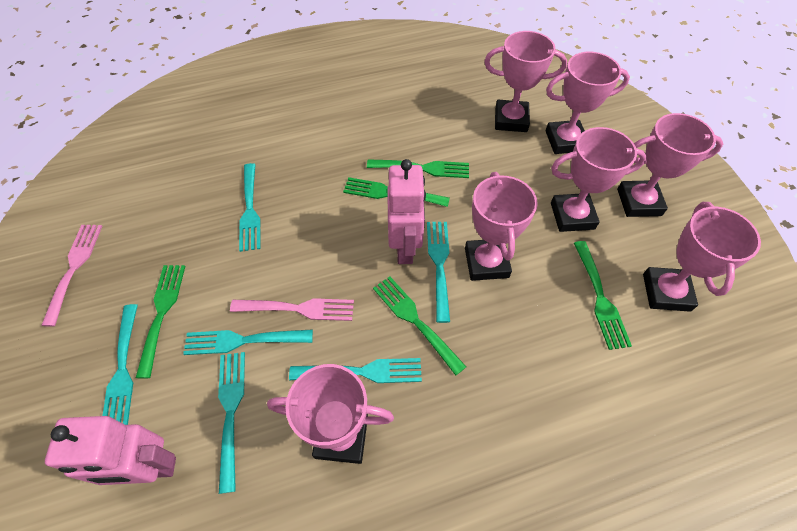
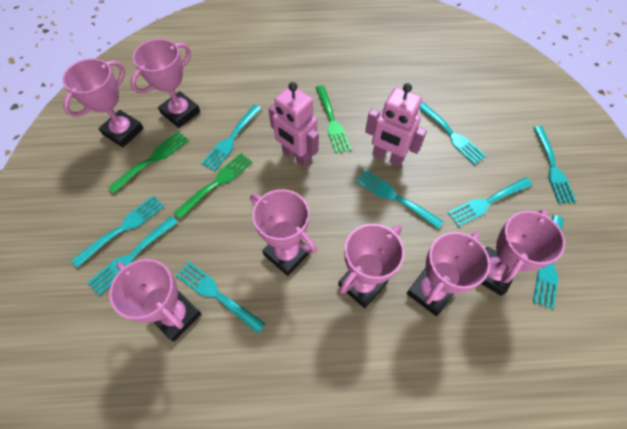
green fork: 5 -> 3
pink fork: 2 -> 0
turquoise fork: 6 -> 9

